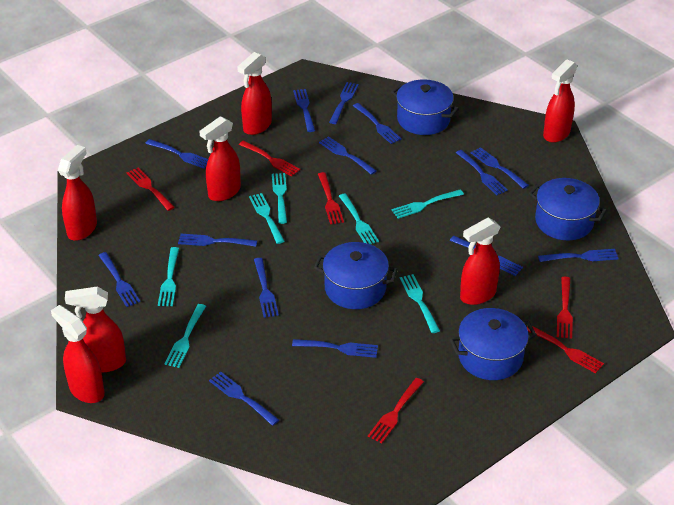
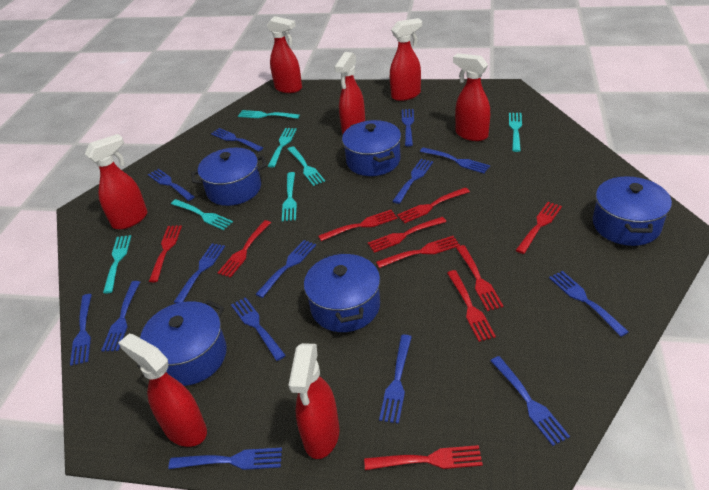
blue pot: 4 -> 5
red fork: 6 -> 10

